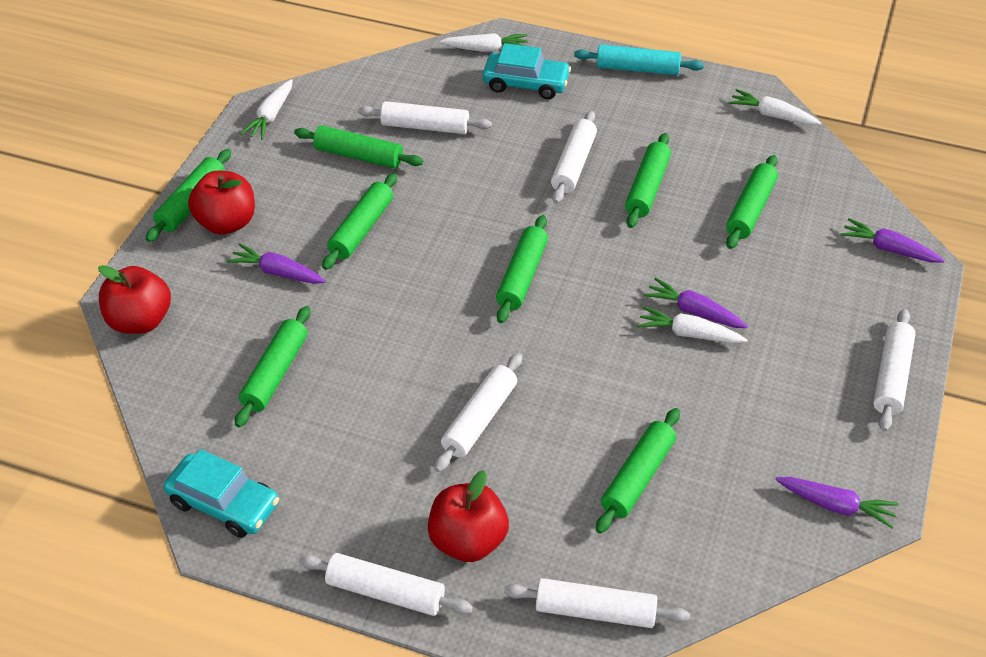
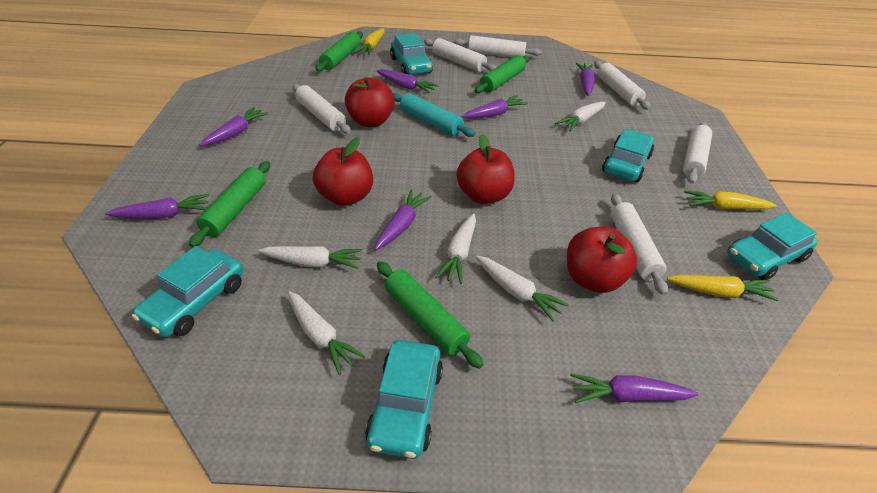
green rolling pin: 8 -> 4
purple carrot: 4 -> 7
red apple: 3 -> 4
turquoise car: 2 -> 5
white carrot: 4 -> 5
yellow carrot: 0 -> 3

